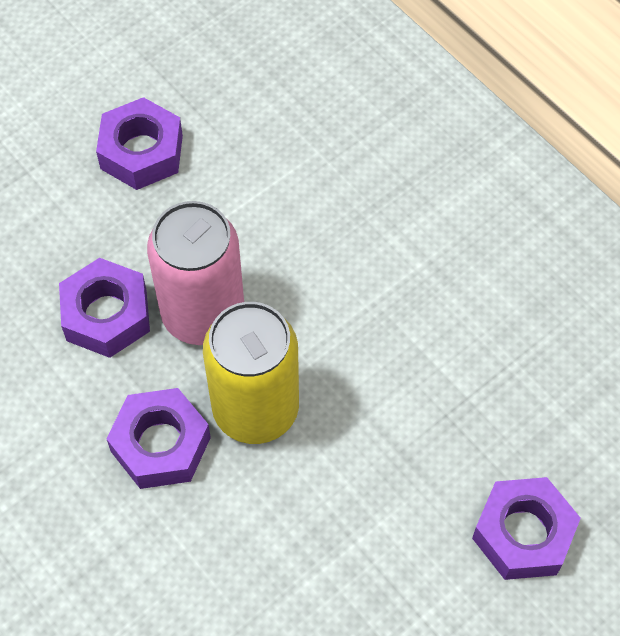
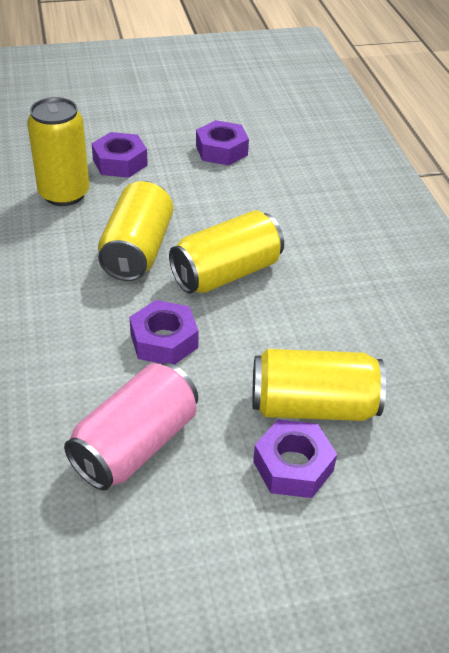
yellow can: 1 -> 4

